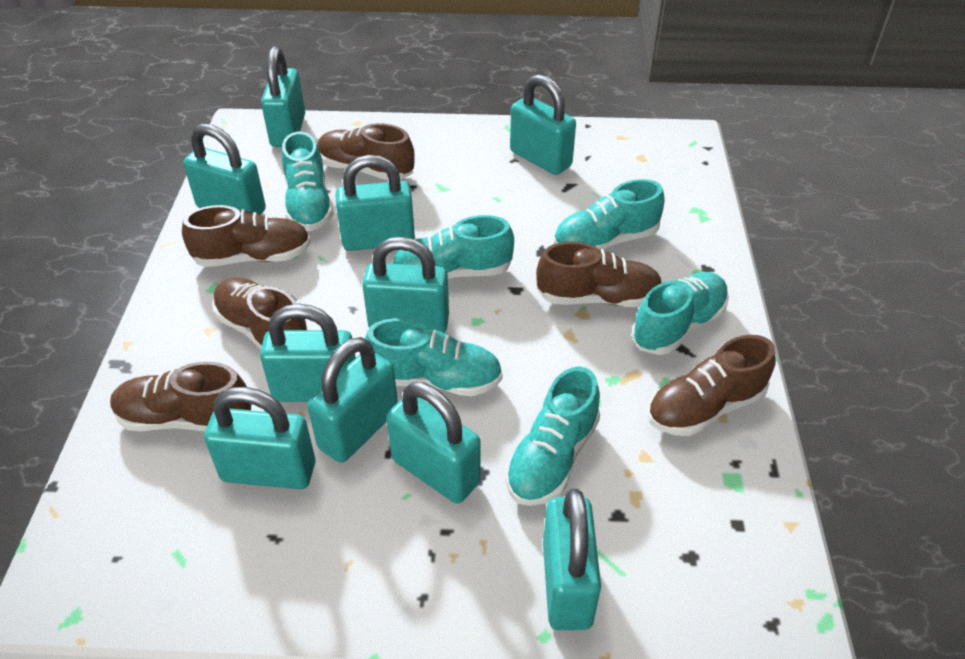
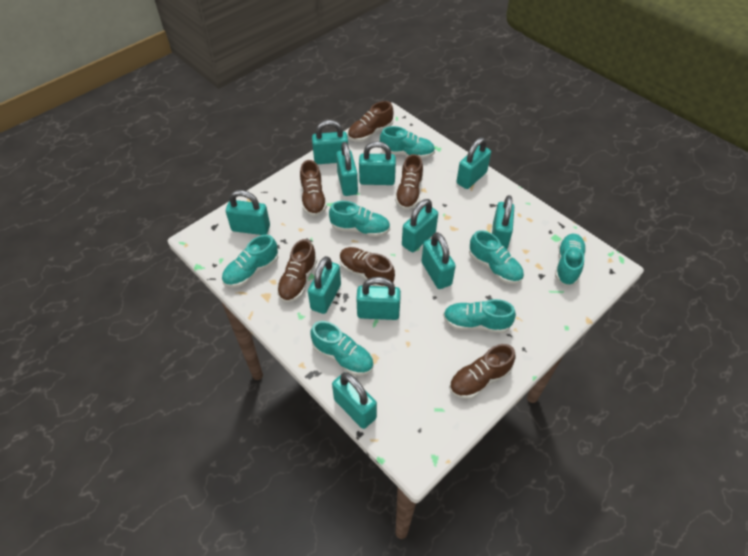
turquoise padlock: 10 -> 11
turquoise shoe: 6 -> 7

